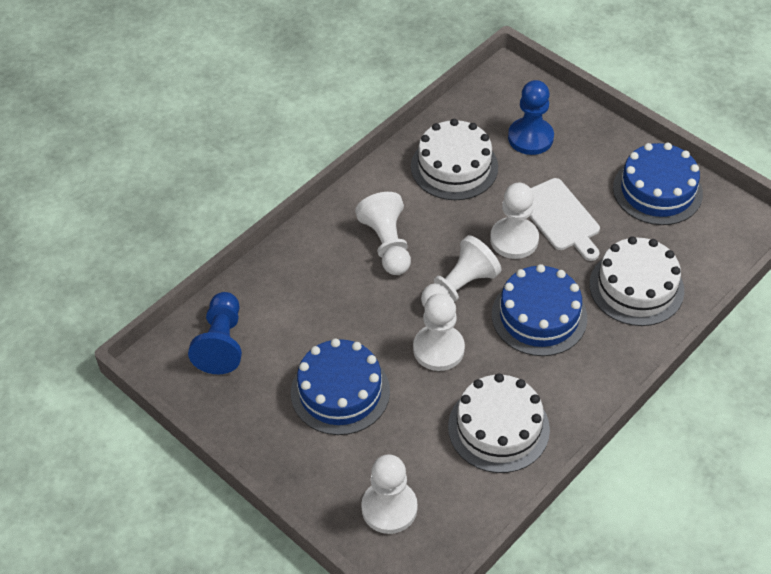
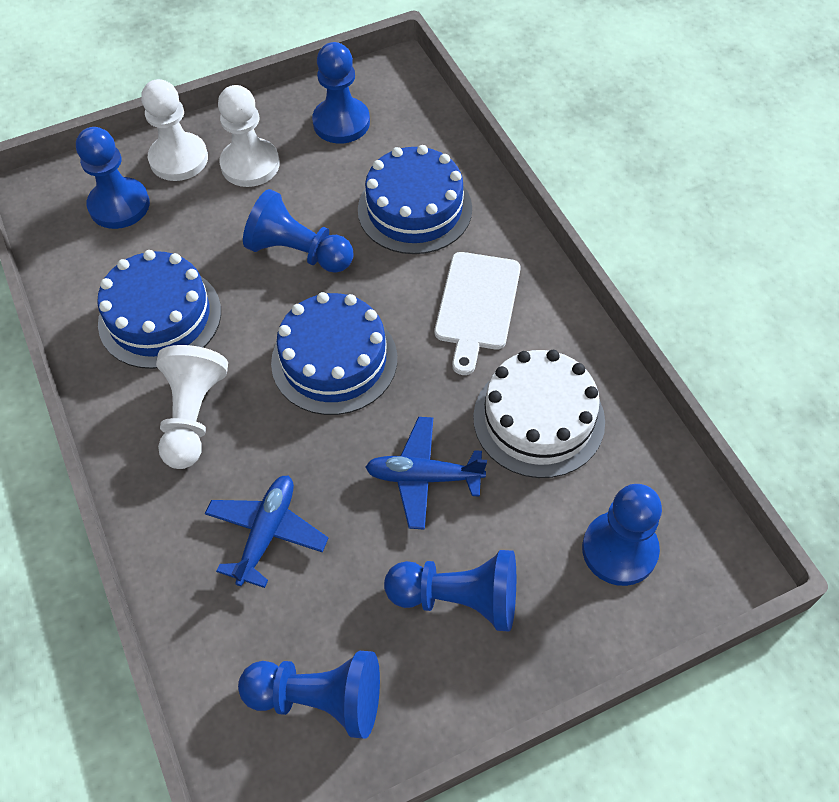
blue pawn: 2 -> 6
blue plane: 0 -> 2
white cake: 3 -> 1
white pawn: 5 -> 3

